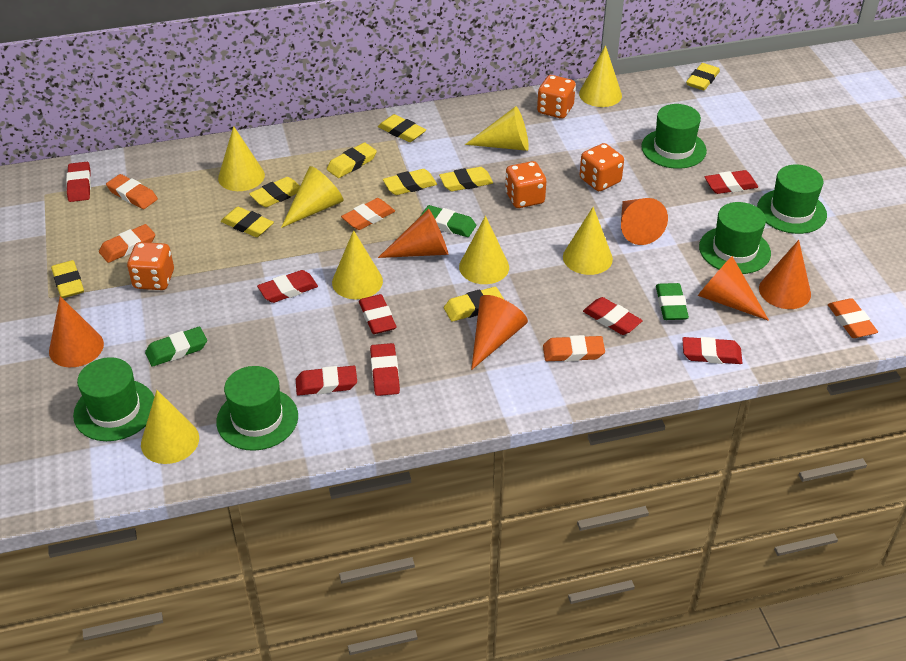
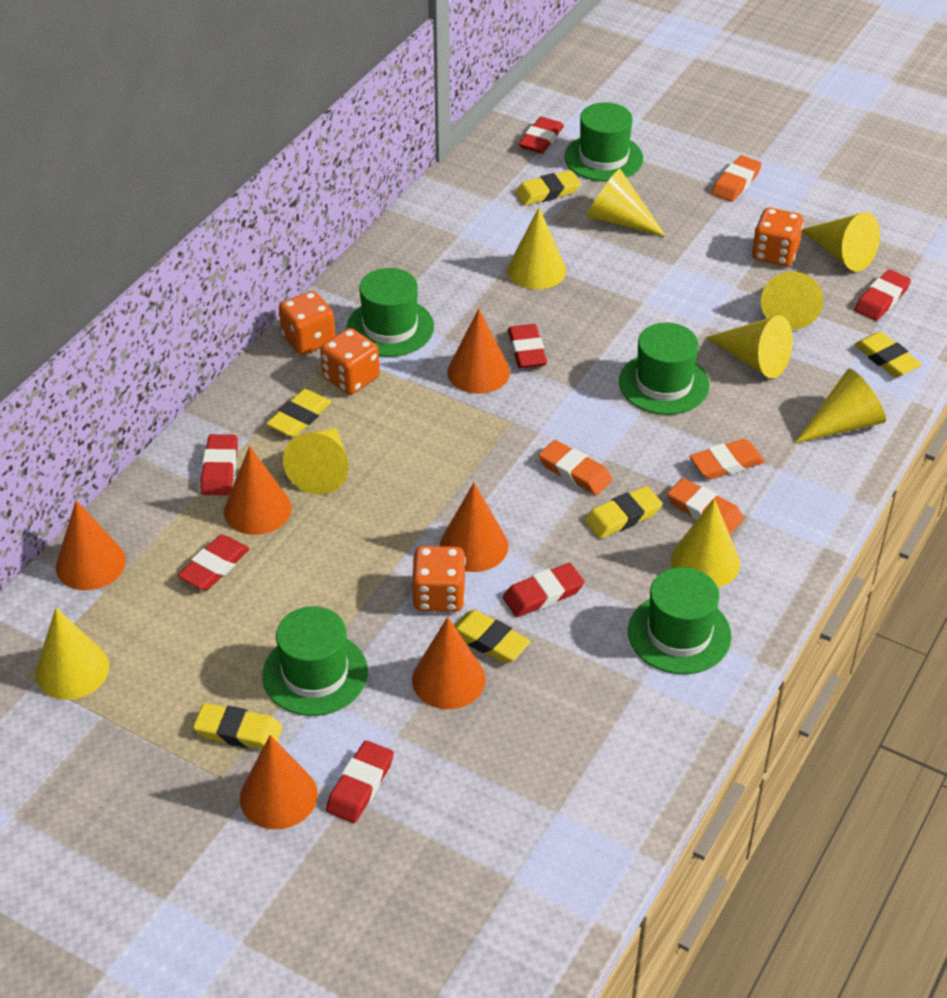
green eraser: 3 -> 0
orange eraser: 5 -> 4
red eraser: 8 -> 7
yellow cone: 8 -> 9
yellow eraser: 9 -> 6

